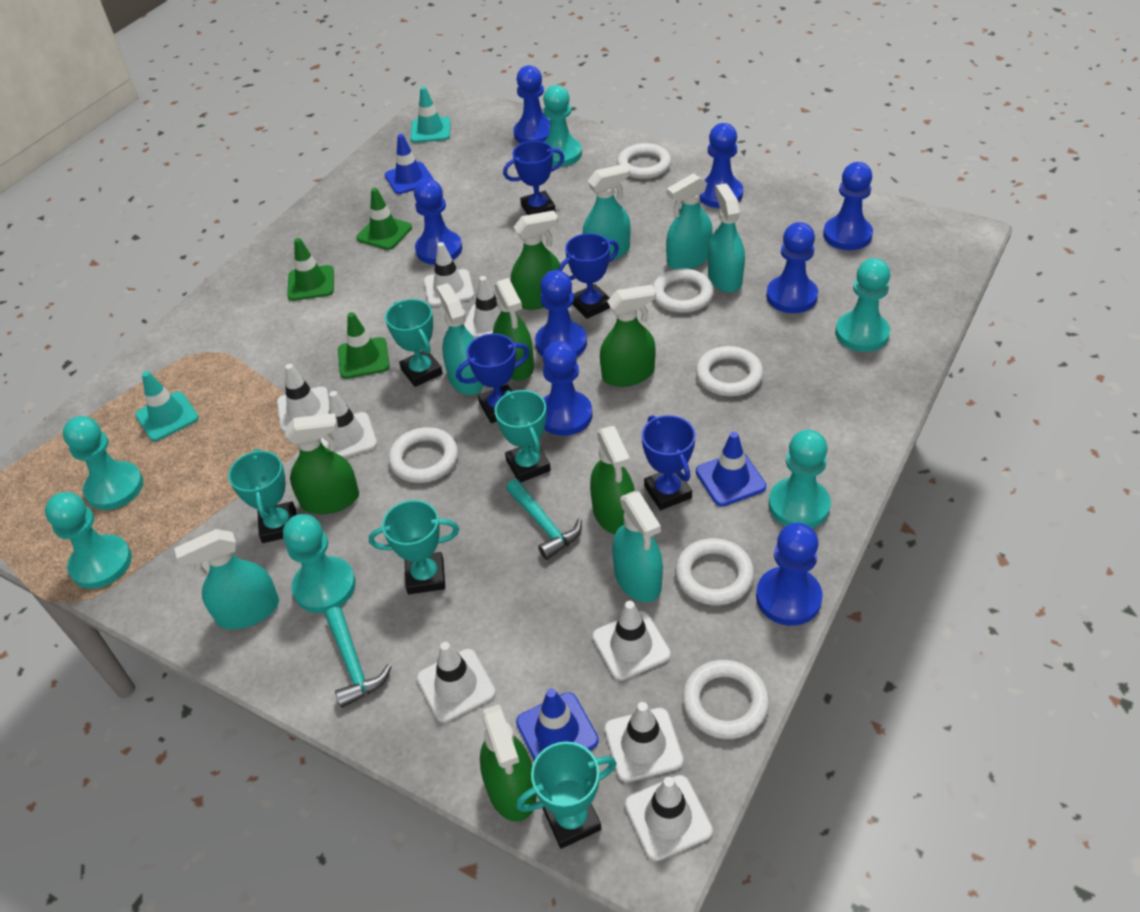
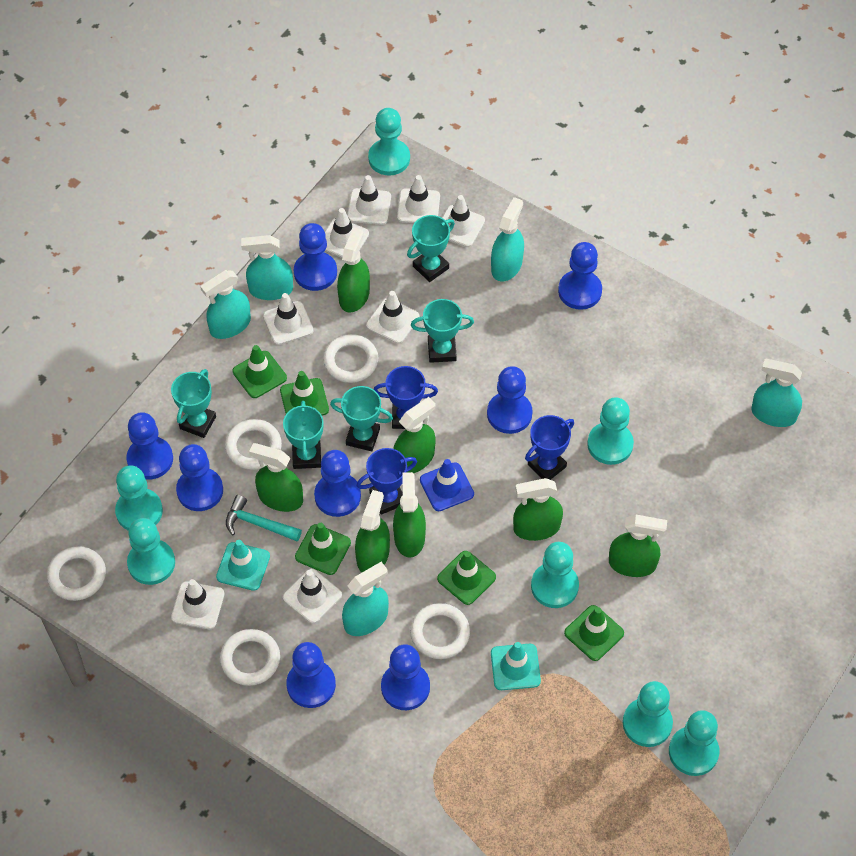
blue traffic cone: 3 -> 1
blue trophy: 4 -> 3
green spray bottle: 6 -> 7
green traffic cone: 3 -> 5
turquoise hammer: 2 -> 1
turquoise pawn: 6 -> 7
turquoise spray bottle: 6 -> 5
white ring: 6 -> 5

